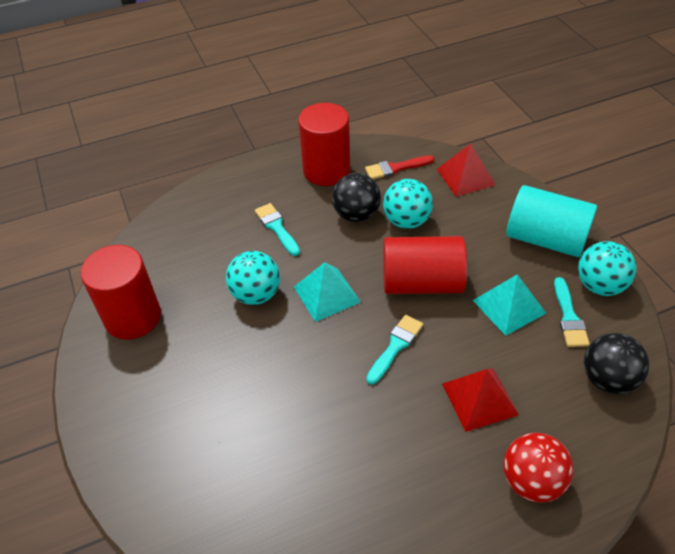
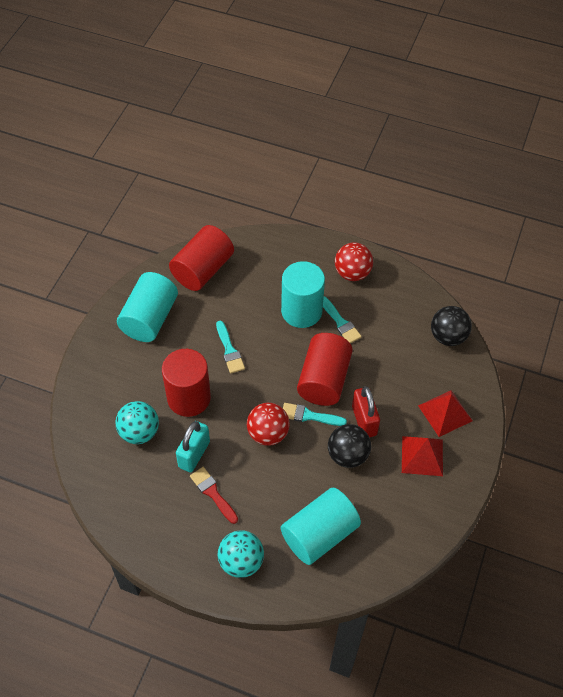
red ball: 1 -> 2
red padlock: 0 -> 1
turquoise ball: 3 -> 2
turquoise cylinder: 1 -> 3
turquoise padlock: 0 -> 1
turquoise pyramid: 2 -> 0

